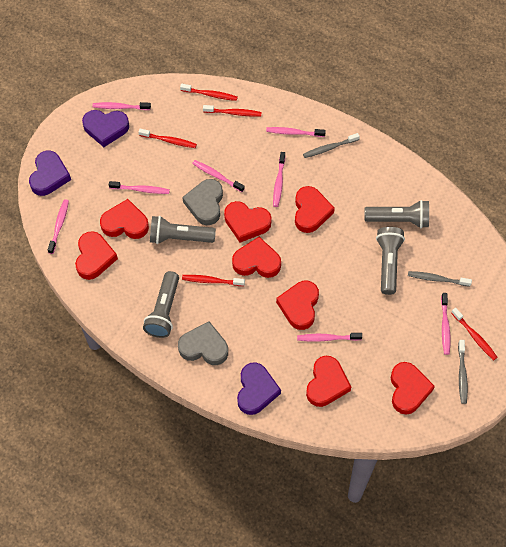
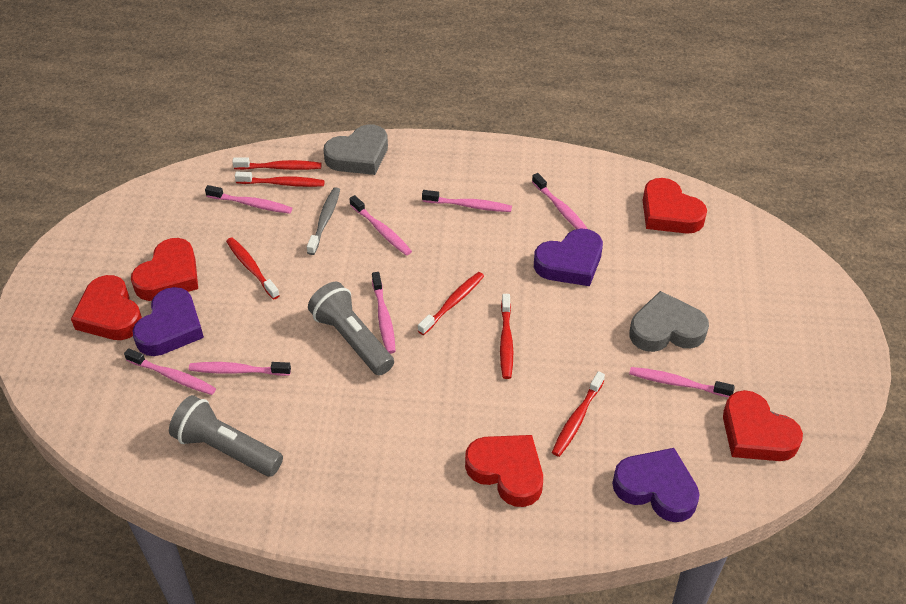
grey flashlight: 4 -> 2
grey toothbrush: 3 -> 1
red heart: 8 -> 5
red toothbrush: 5 -> 6

